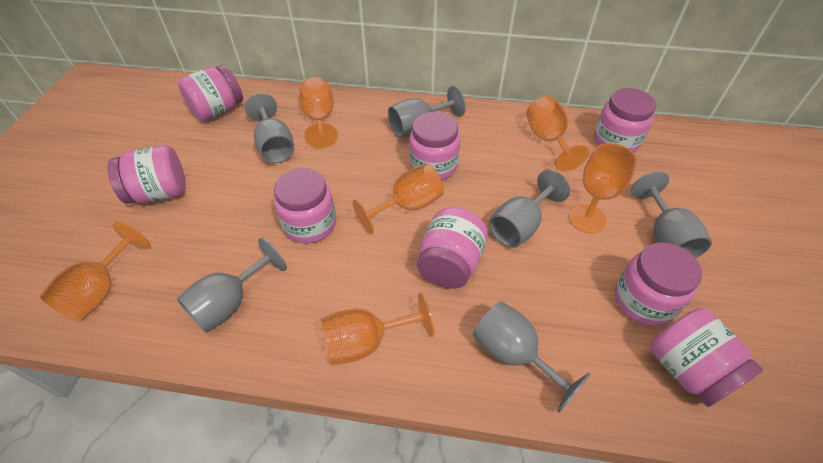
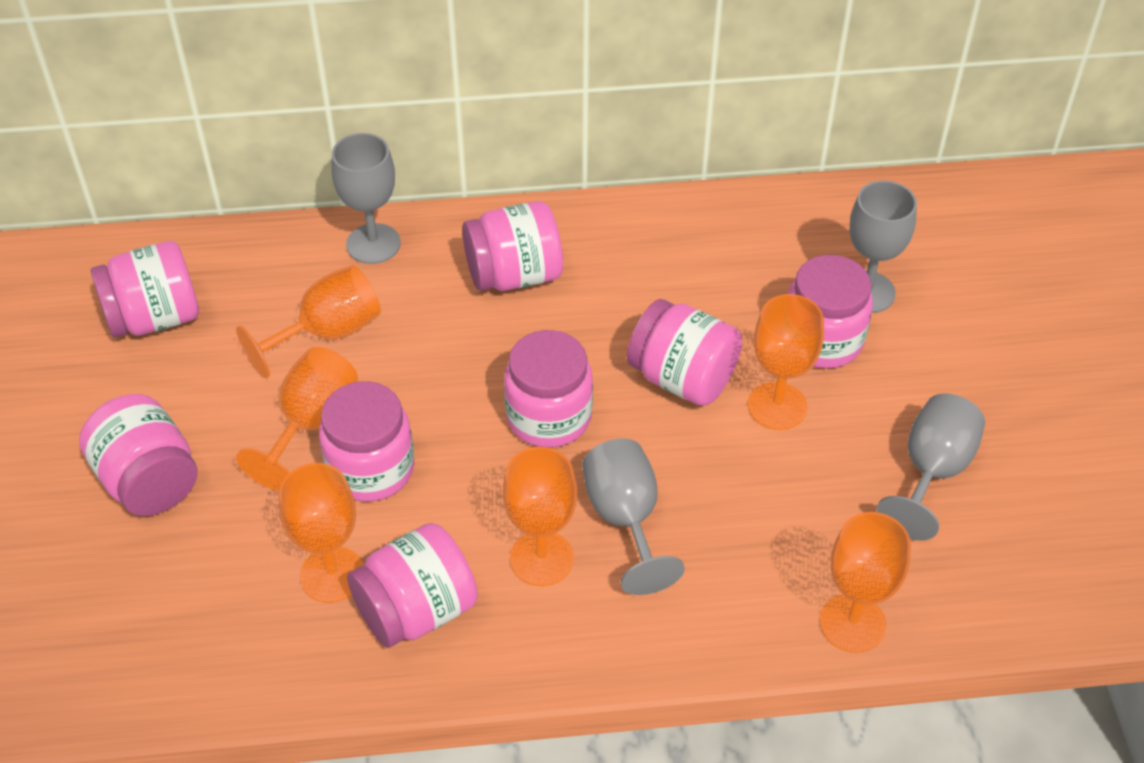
grey goblet: 6 -> 4

